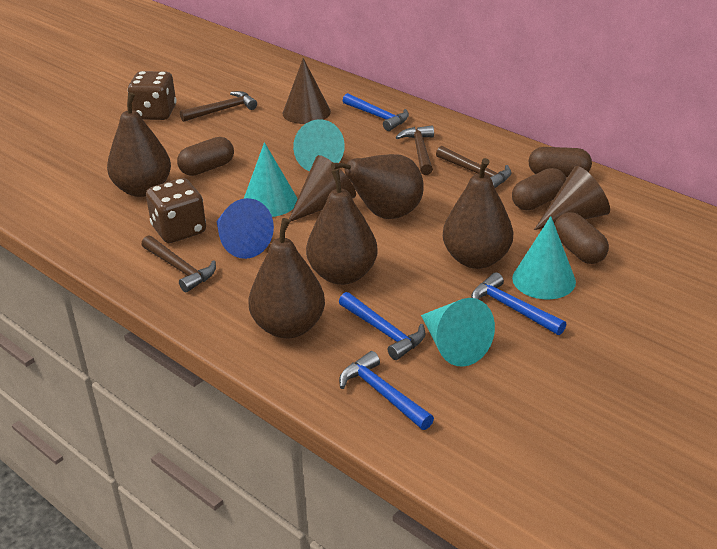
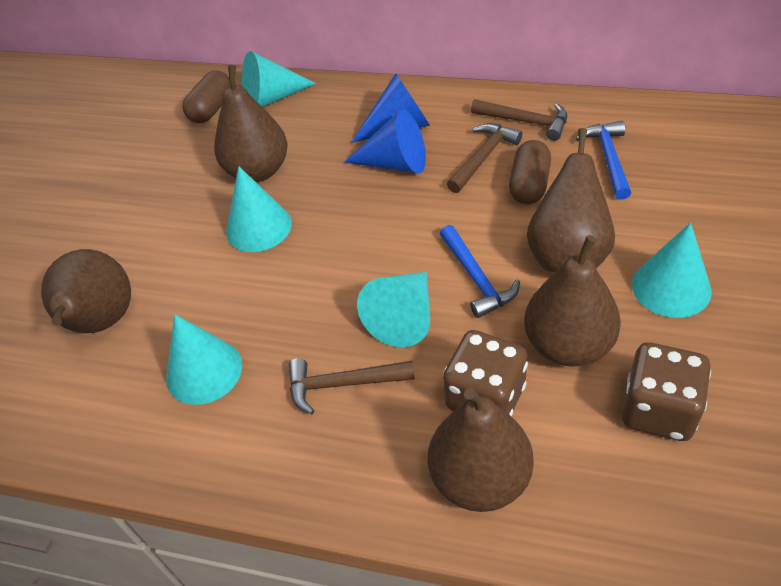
blue cone: 1 -> 2
blue hammer: 4 -> 2
brown capsule: 4 -> 2
brown cone: 3 -> 0
brown hammer: 4 -> 3
turquoise cone: 4 -> 5

